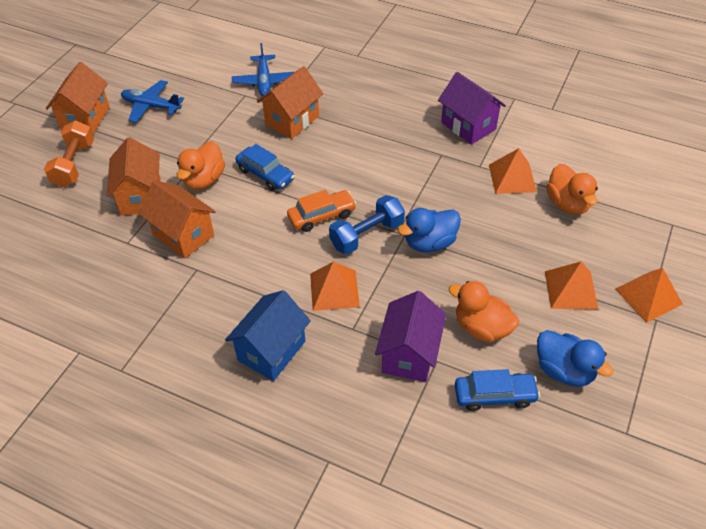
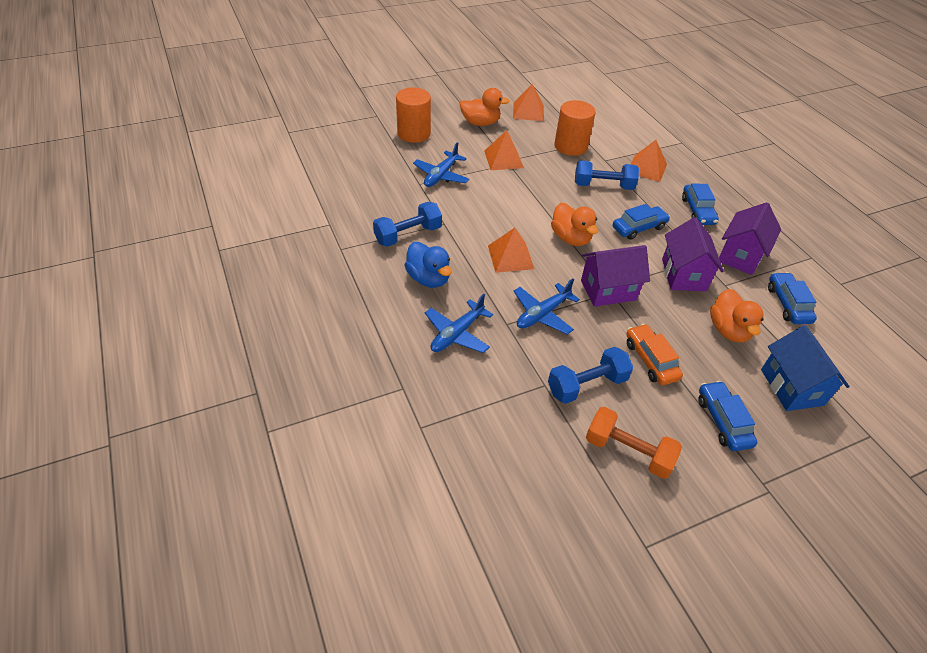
blue car: 2 -> 4
blue duck: 2 -> 1
blue dumbbell: 1 -> 3
blue plane: 2 -> 3
orange cylinder: 0 -> 2
orange house: 4 -> 0
purple house: 2 -> 3

